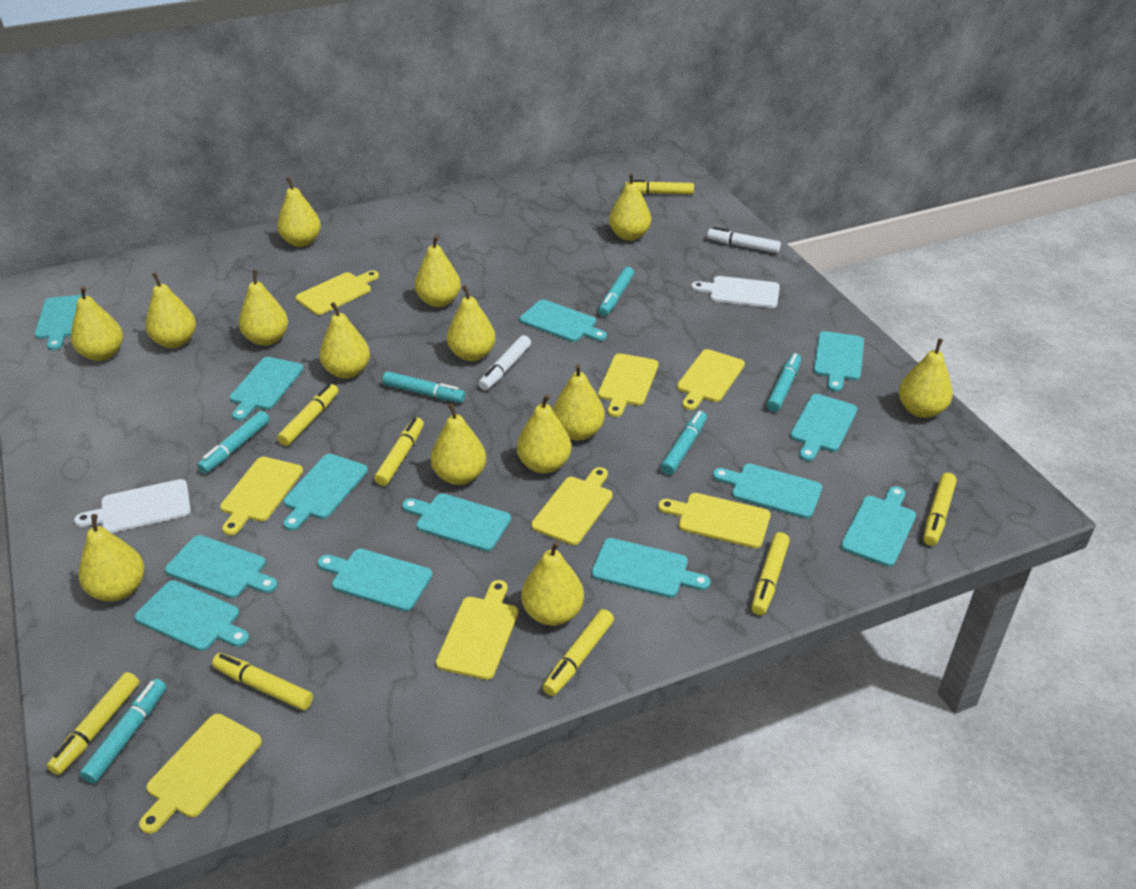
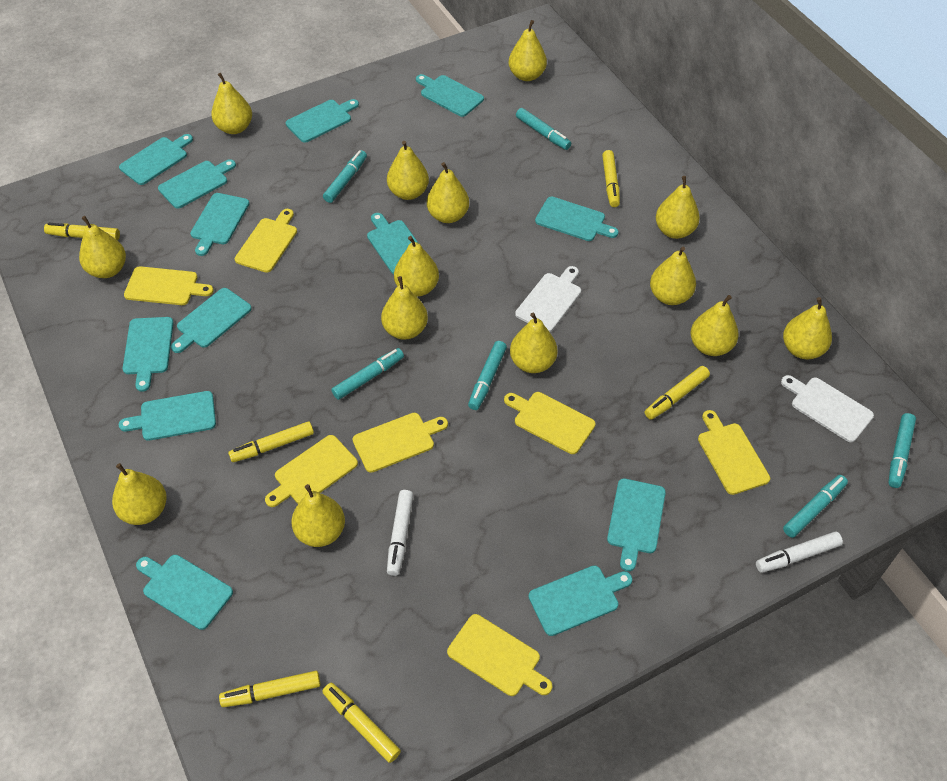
yellow cutting board: 8 -> 7
yellow marker: 8 -> 6

